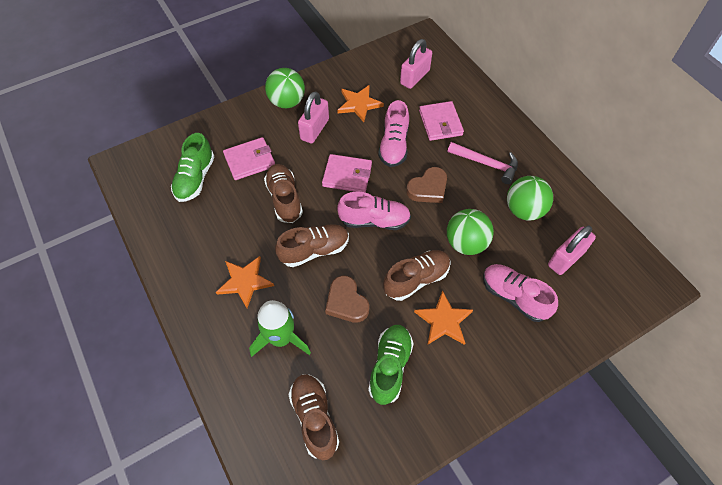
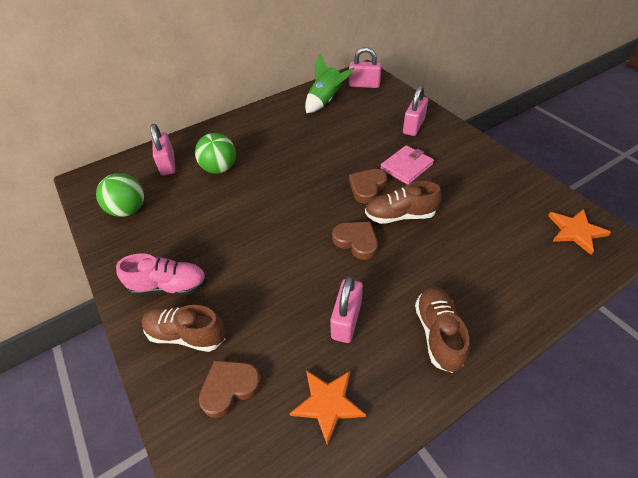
brown heart: 2 -> 3
brown shoe: 4 -> 3
green ball: 3 -> 2
green shoe: 2 -> 0
orange star: 3 -> 2
pink hammer: 1 -> 0
pink padlock: 3 -> 4
pink shoe: 3 -> 1
pink wallet: 3 -> 1

